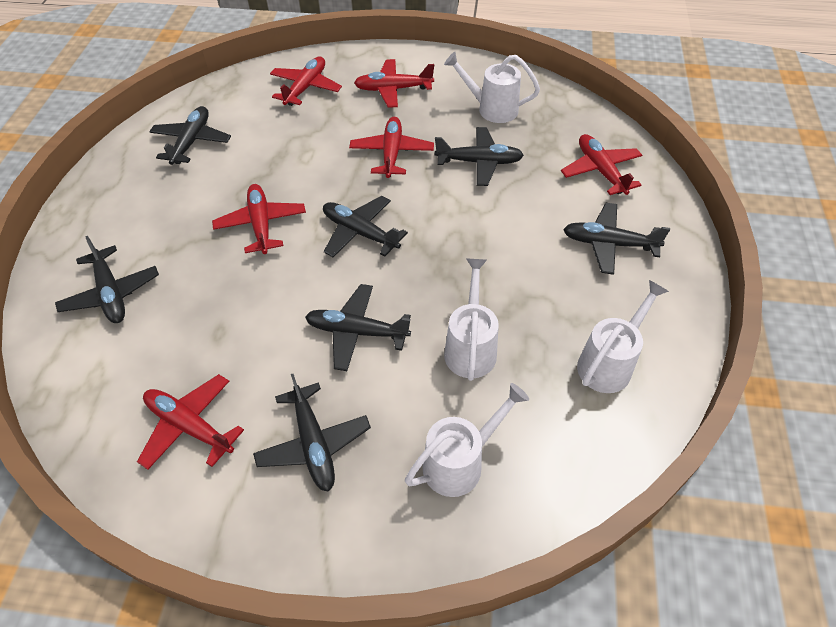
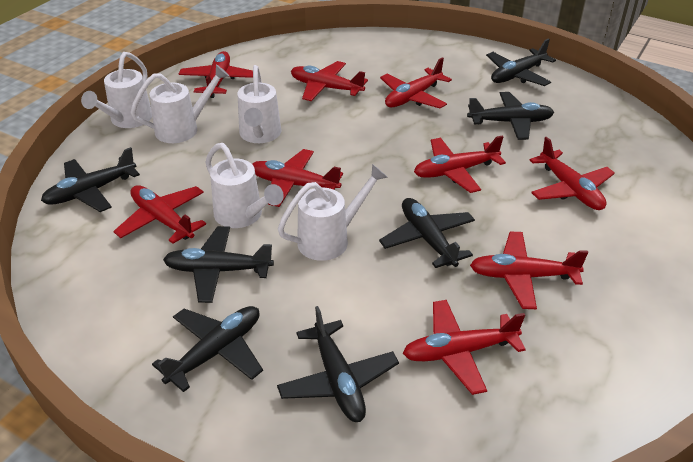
red plane: 6 -> 9
white watering can: 4 -> 5

